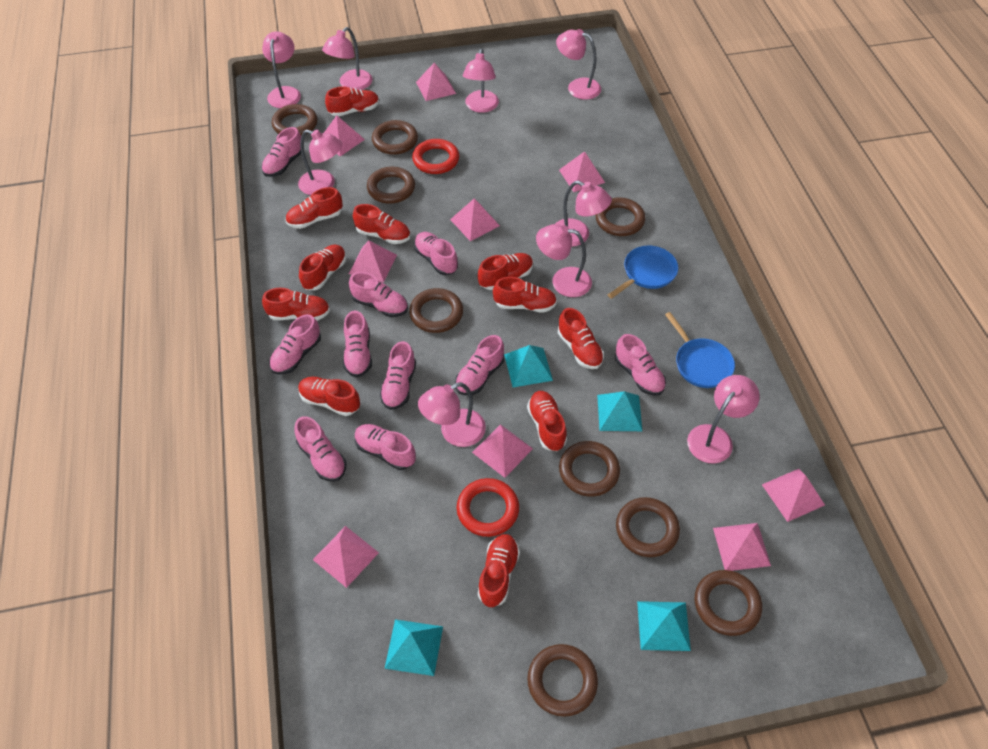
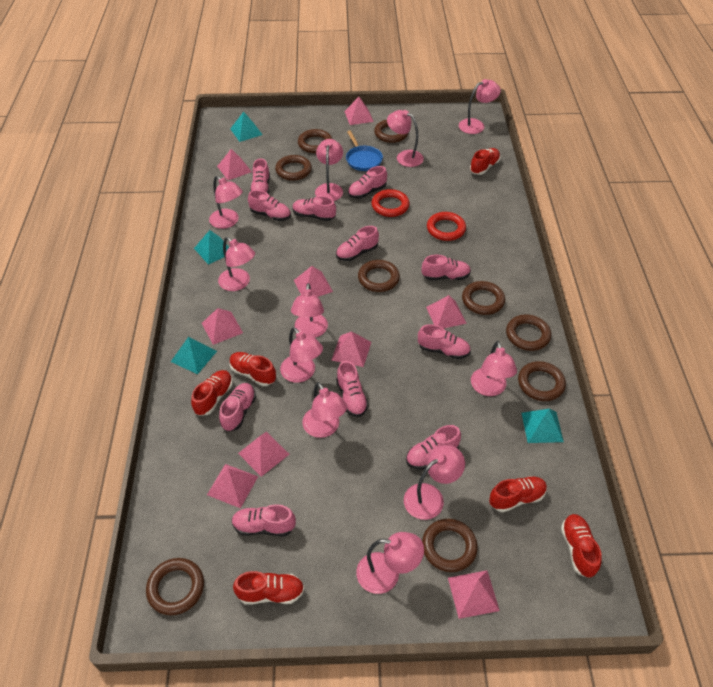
blue pan: 2 -> 1
pink lamp: 9 -> 11
pink shoe: 10 -> 11
red shoe: 11 -> 6

